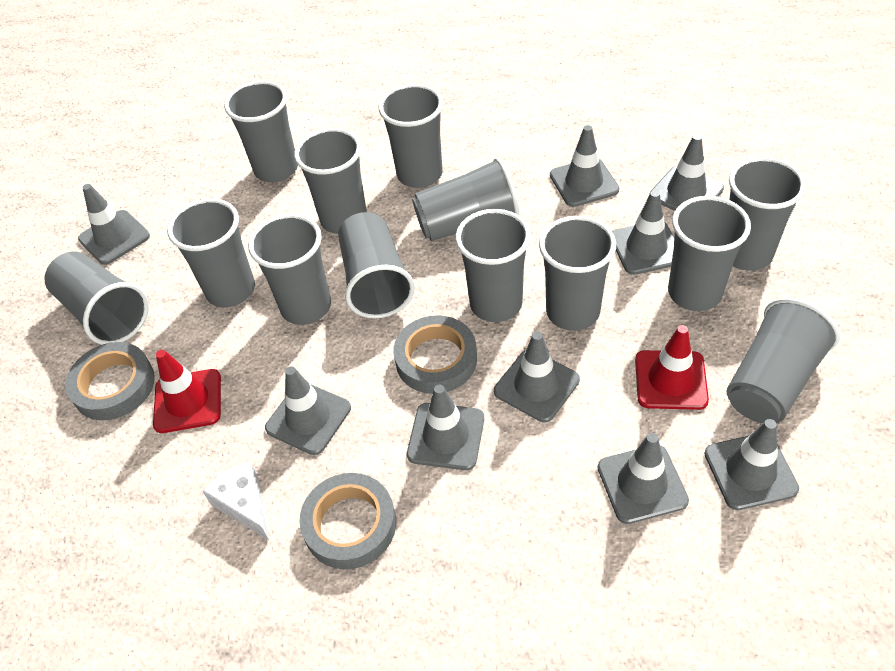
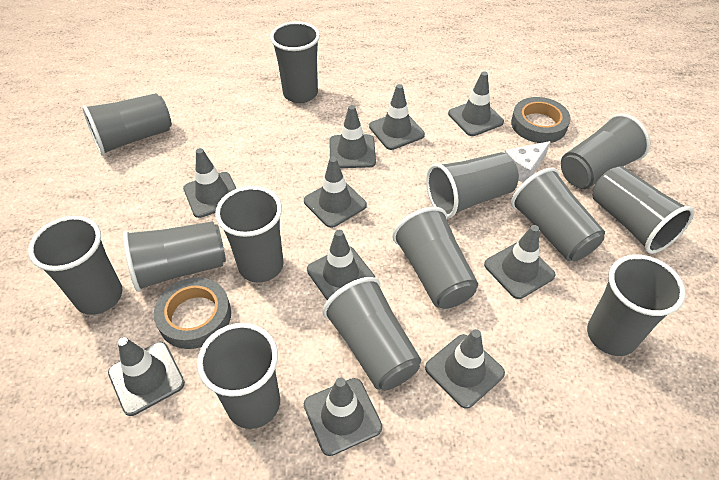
grey tape: 3 -> 2
grey traffic cone: 9 -> 10
red traffic cone: 2 -> 0

